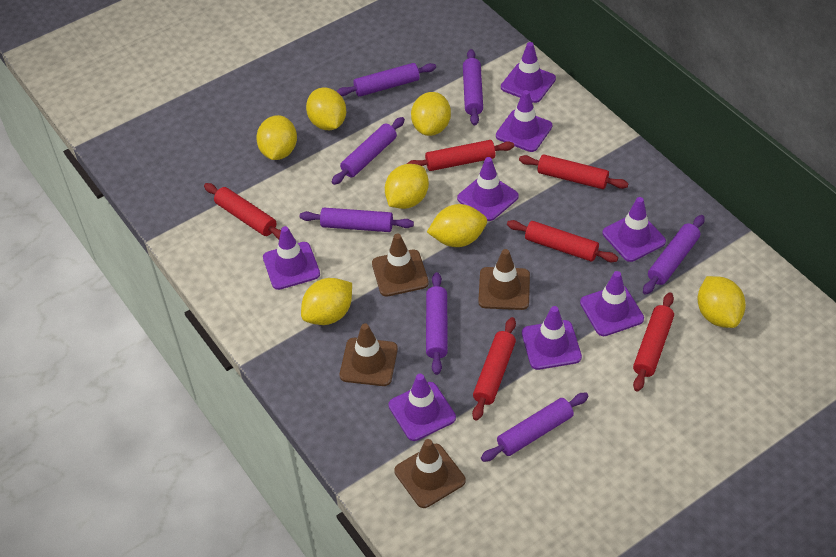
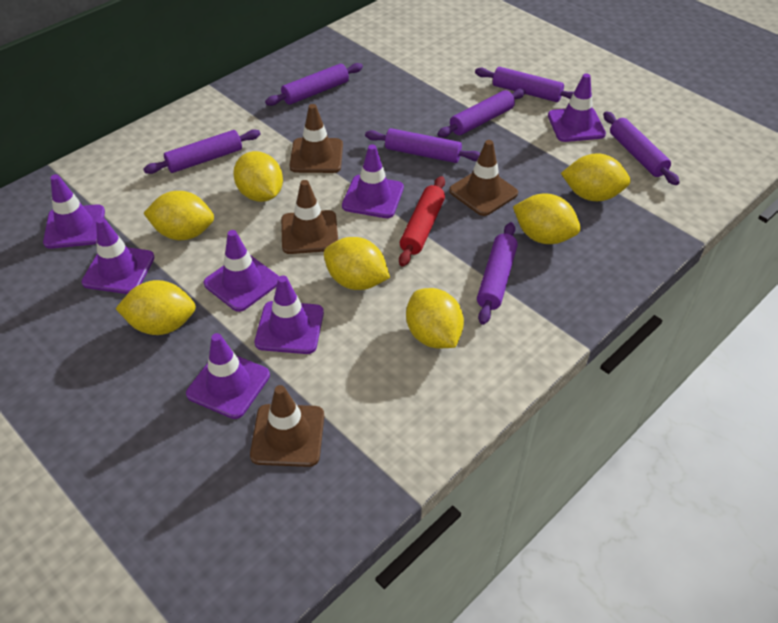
purple traffic cone: 8 -> 7
red rolling pin: 6 -> 1

